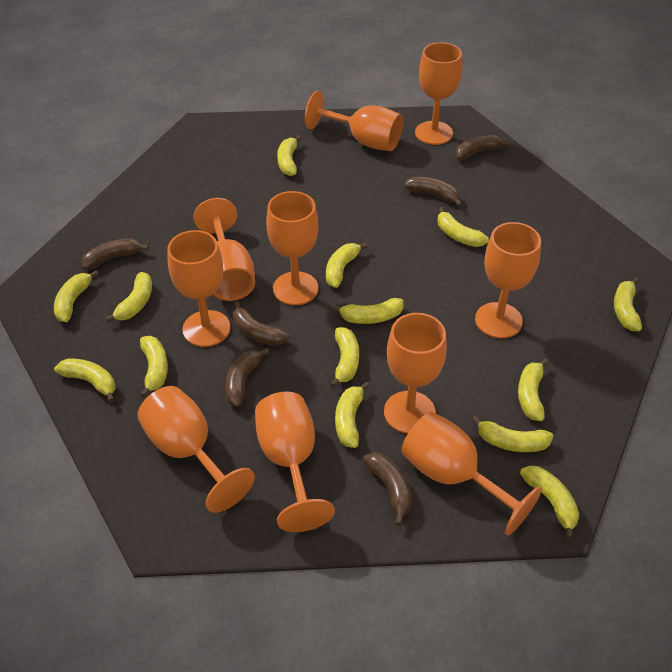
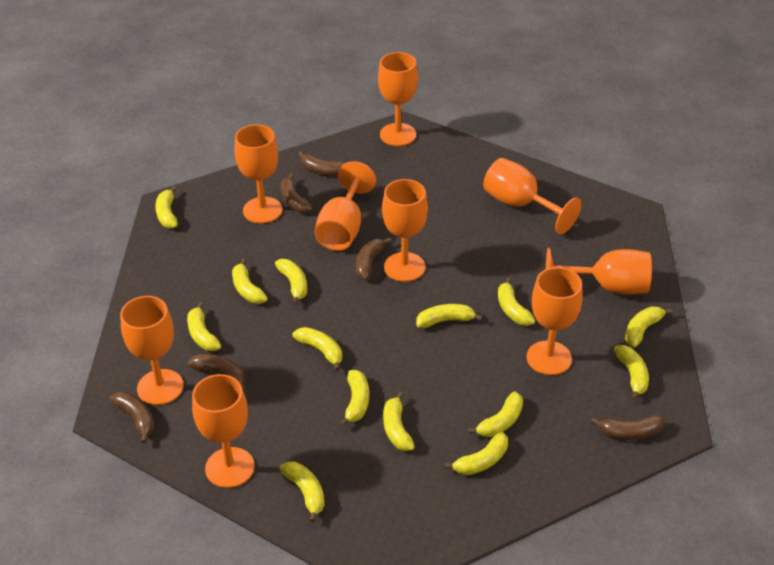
orange goblet: 10 -> 9

